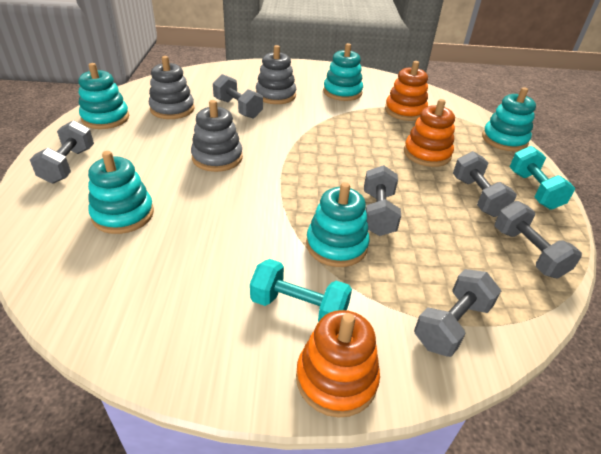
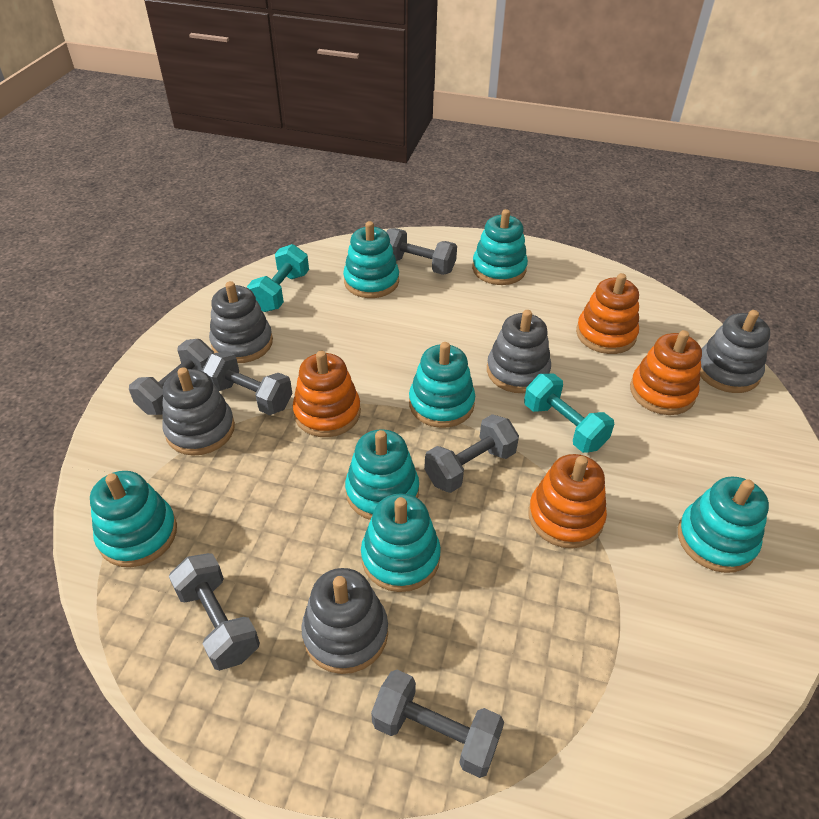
grey stacking toy: 3 -> 5
orange stacking toy: 3 -> 4
turquoise stacking toy: 5 -> 7

